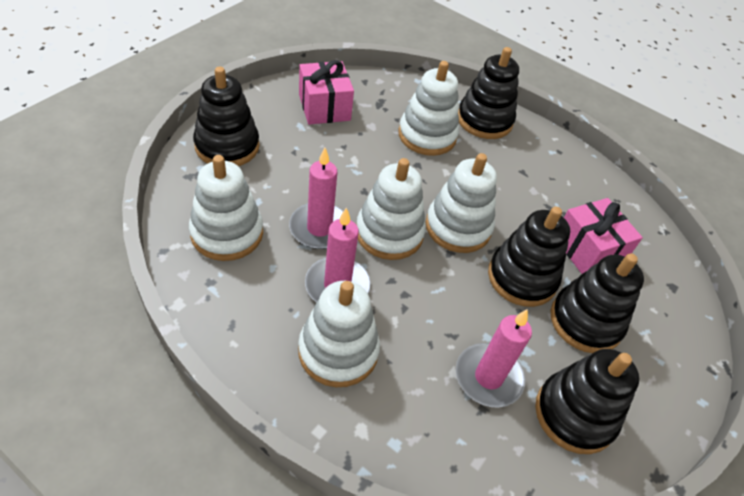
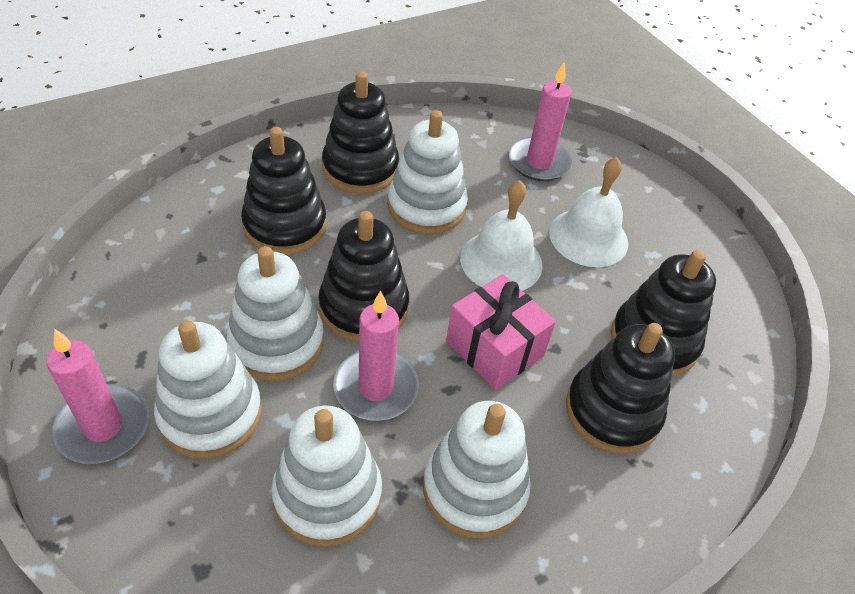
pink gift: 2 -> 1
white bell: 0 -> 2

